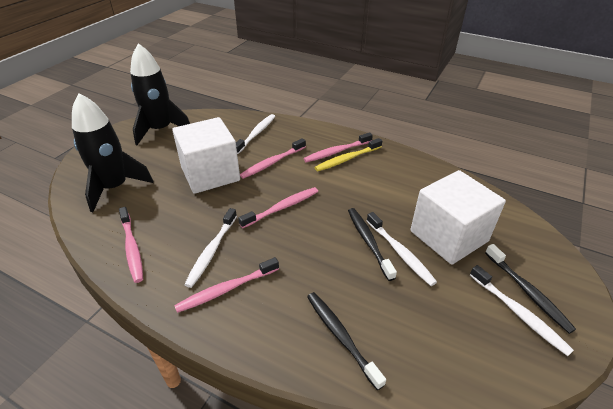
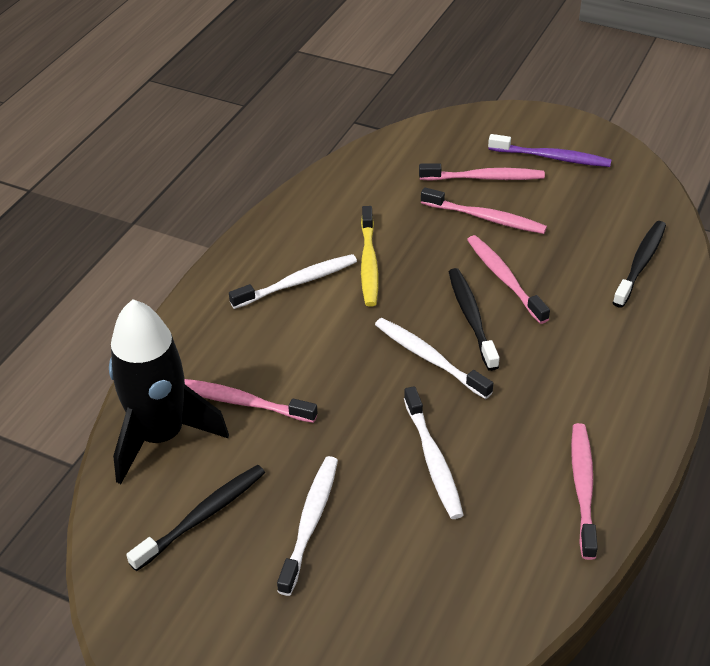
black rocket: 2 -> 1
purple toothbrush: 0 -> 1
white cube: 2 -> 0

